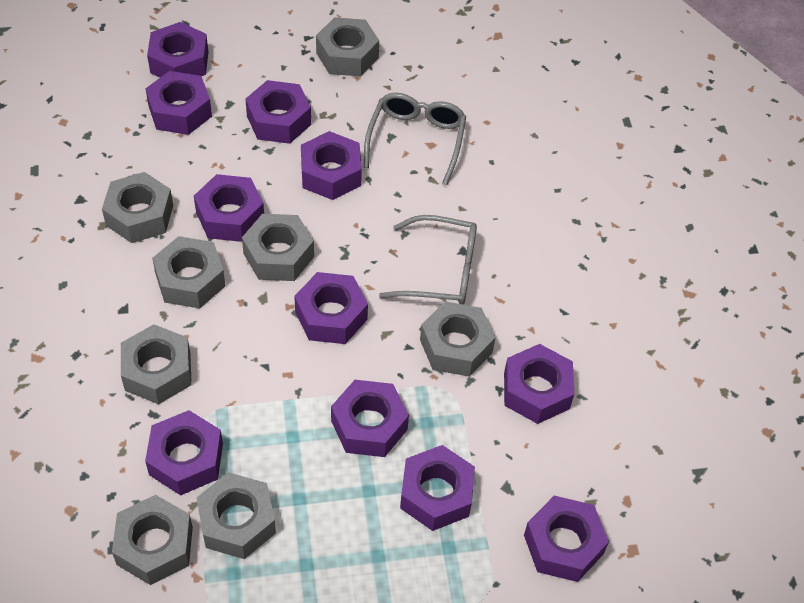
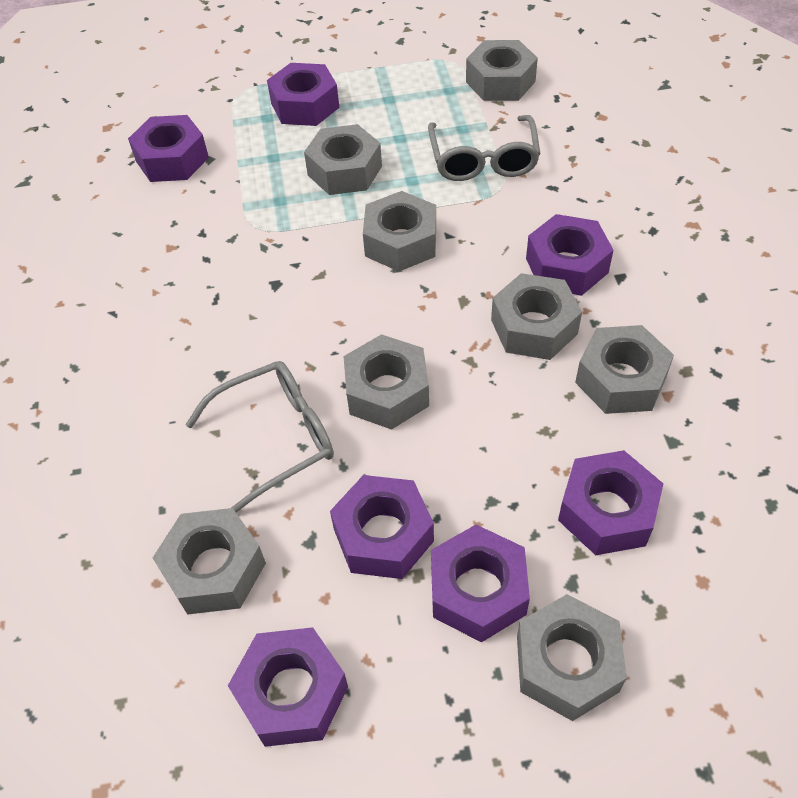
purple nut: 11 -> 7

